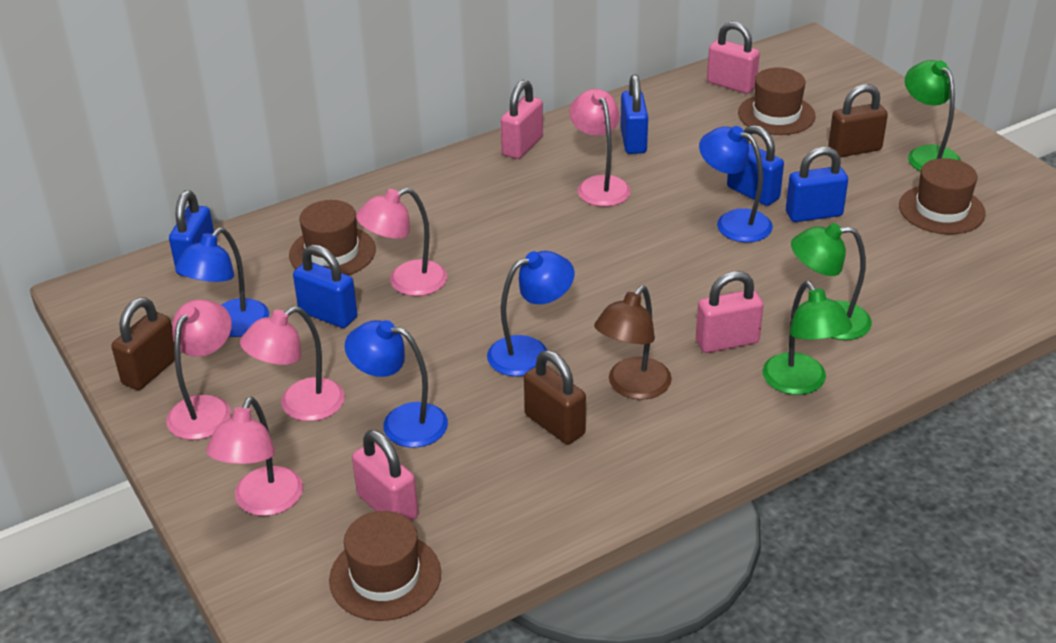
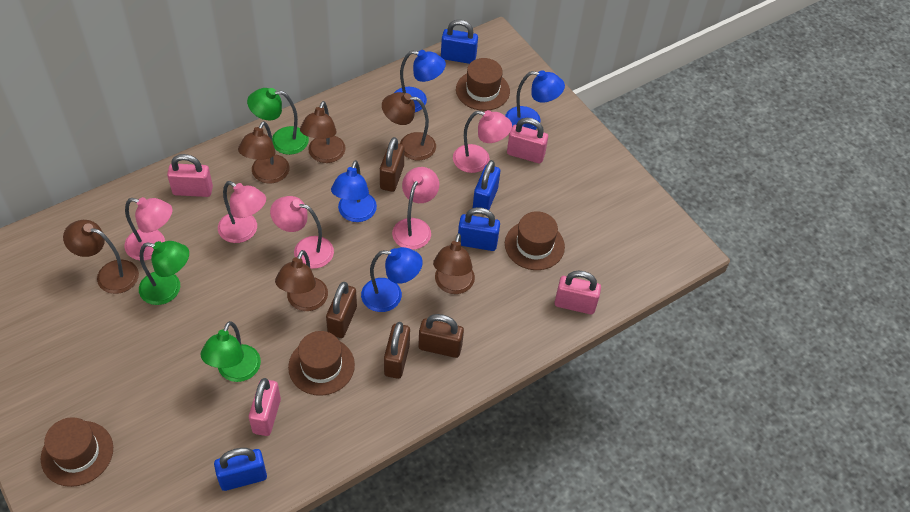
blue padlock: 5 -> 4
brown lamp: 1 -> 6
brown padlock: 3 -> 4

